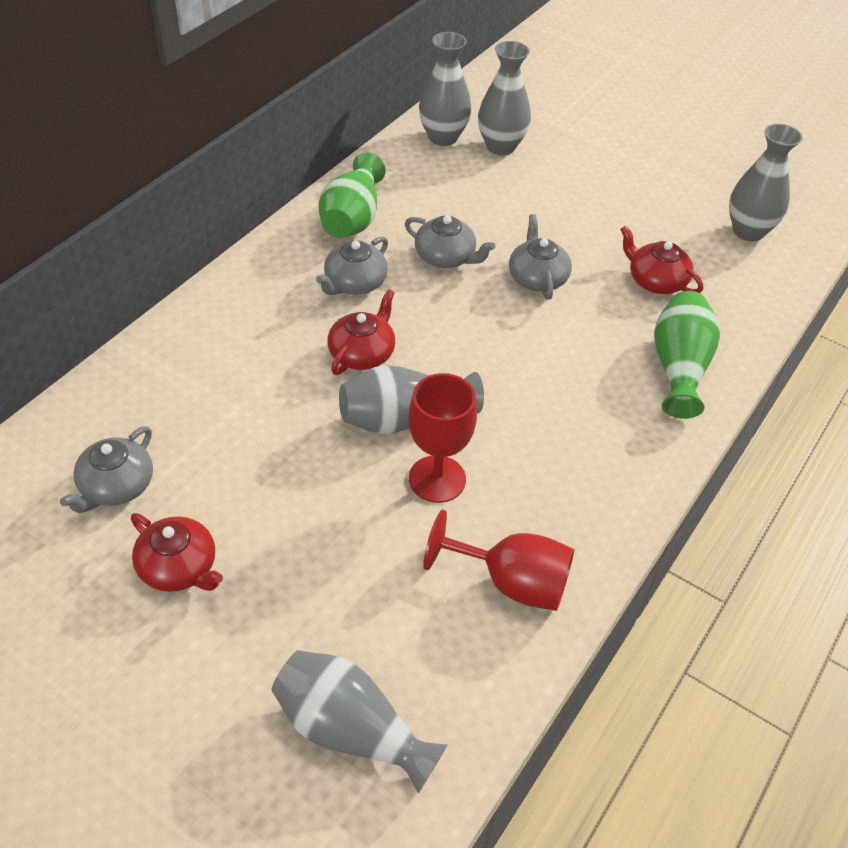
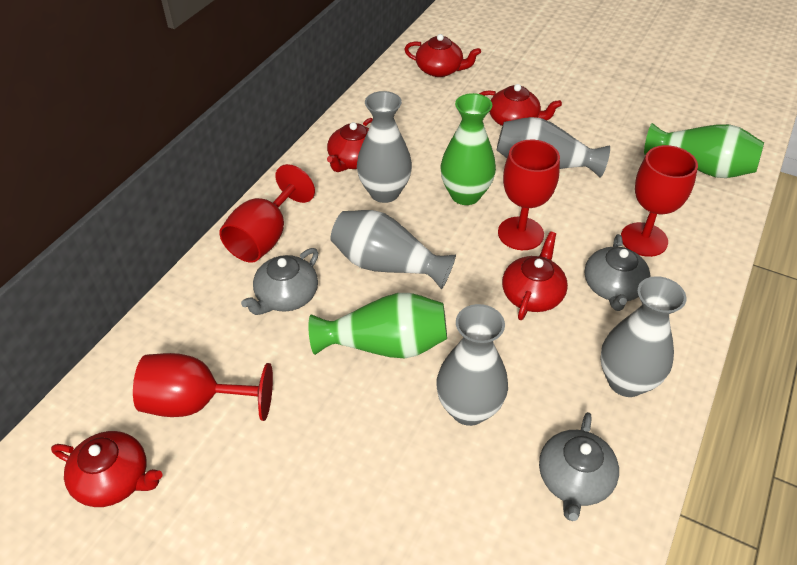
green vase: 2 -> 3
grey teapot: 4 -> 3
red goblet: 2 -> 4
red teapot: 3 -> 5

